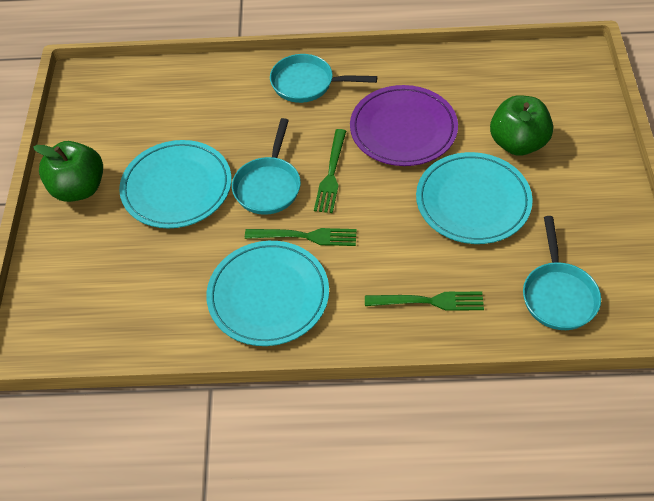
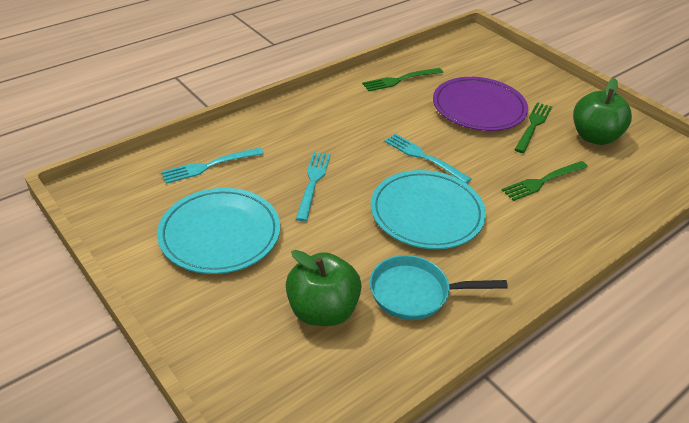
turquoise fork: 0 -> 3
turquoise pan: 3 -> 1
turquoise plate: 3 -> 2

